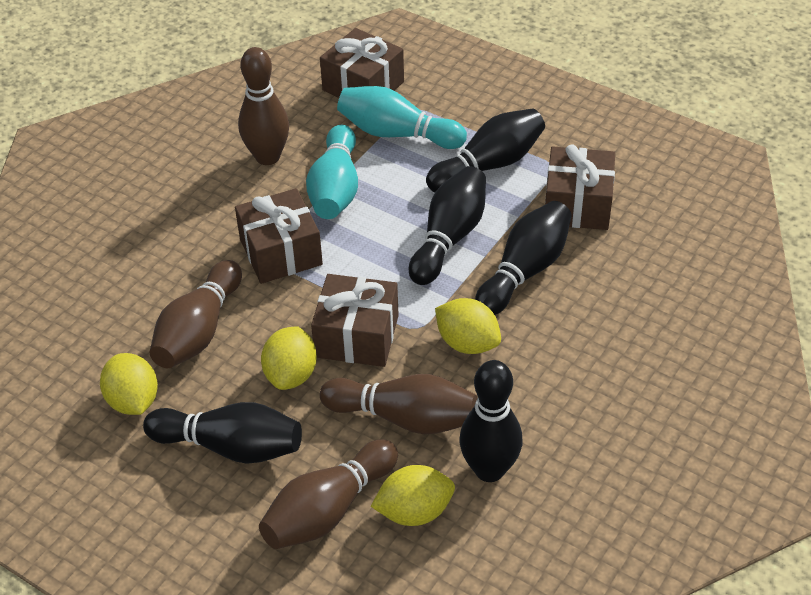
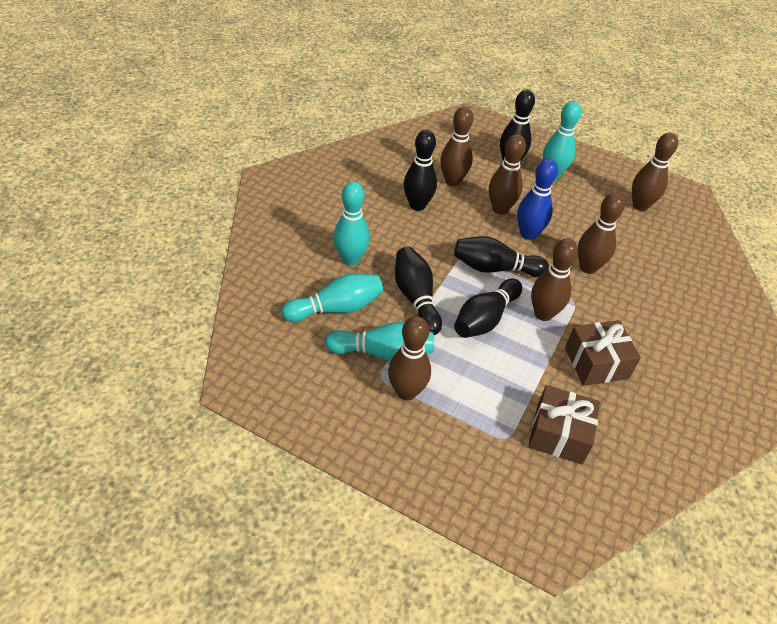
blue bowling pin: 0 -> 1
brown bowling pin: 4 -> 6
brown gift: 4 -> 2
turquoise bowling pin: 2 -> 4
yellow lemon: 4 -> 0

